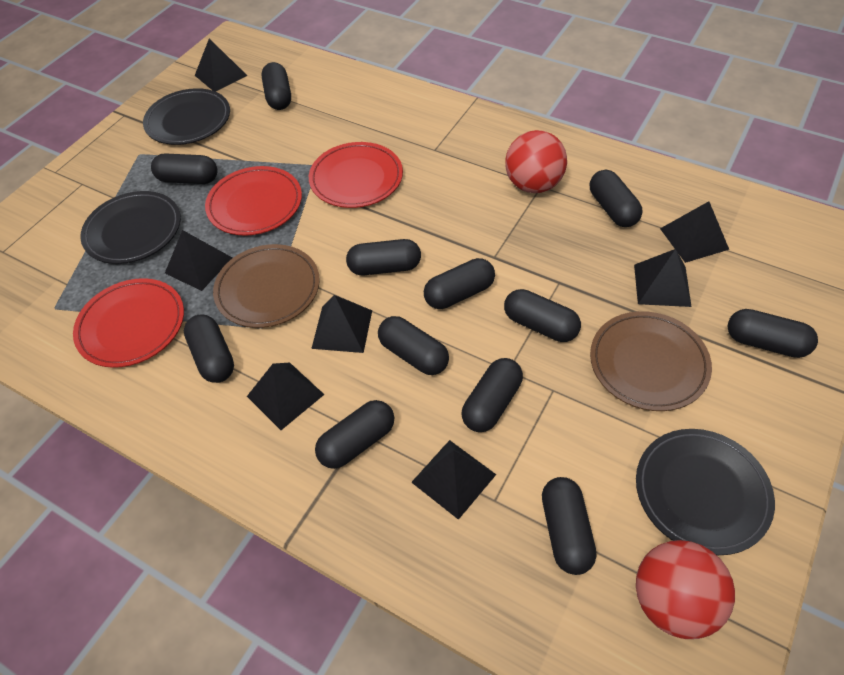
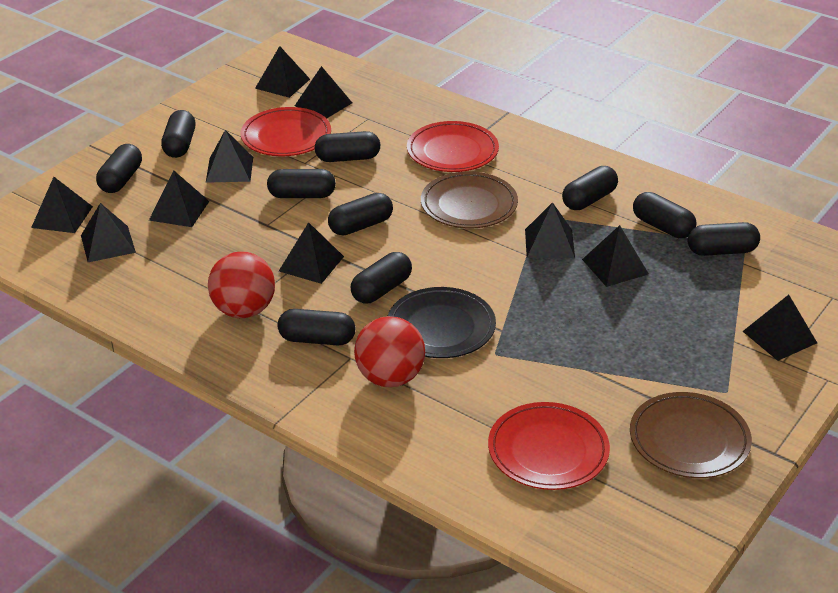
black capsule: 12 -> 10
black plate: 3 -> 1
black pyramid: 7 -> 10

